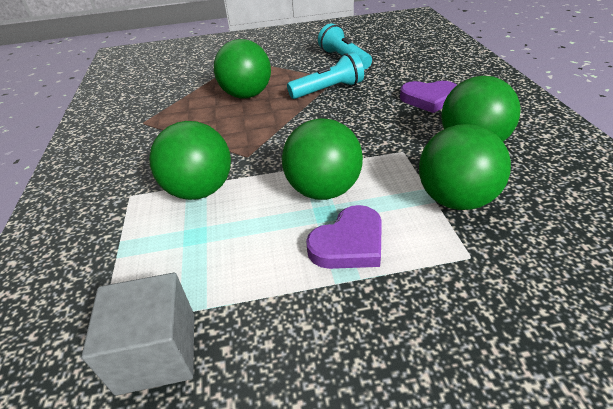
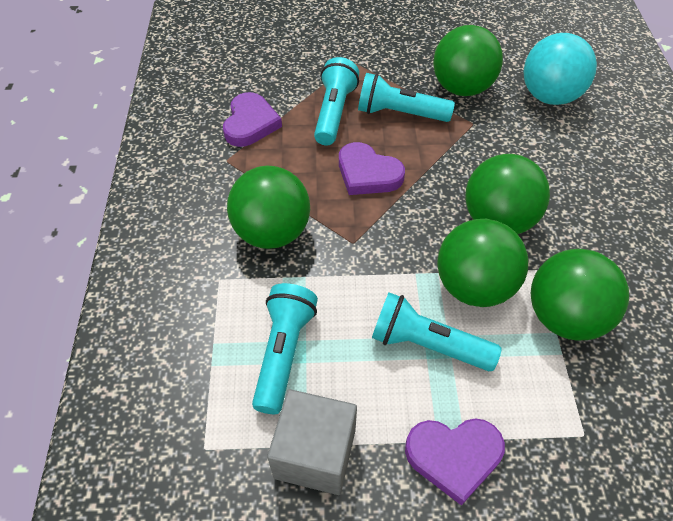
purple heart: 2 -> 3
turquoise ball: 0 -> 1
turquoise flashlight: 2 -> 4

